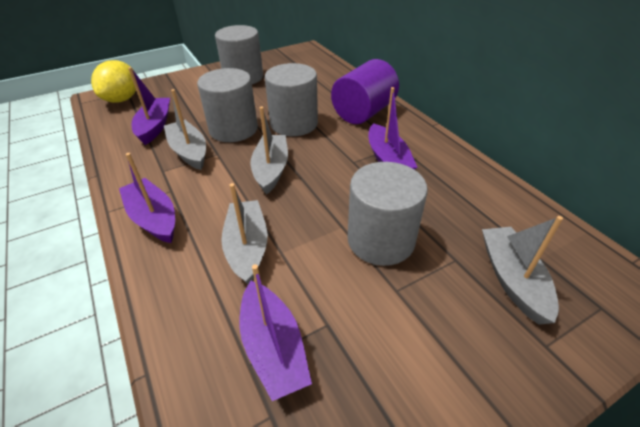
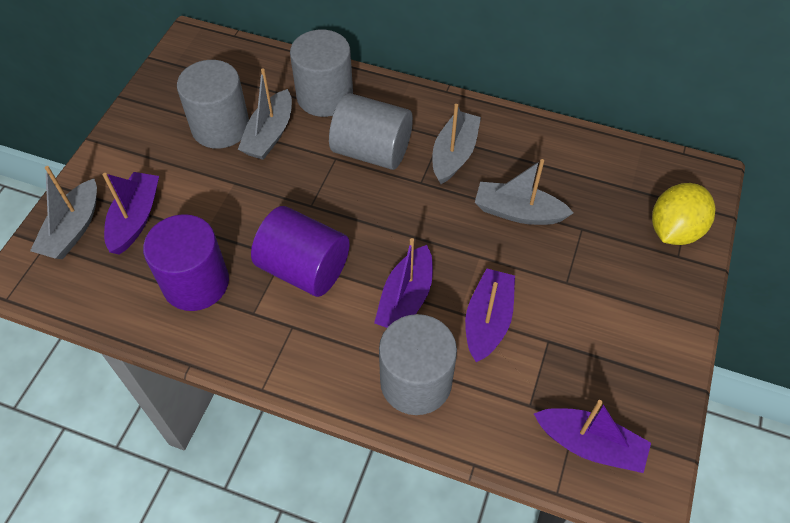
purple cylinder: 1 -> 2

